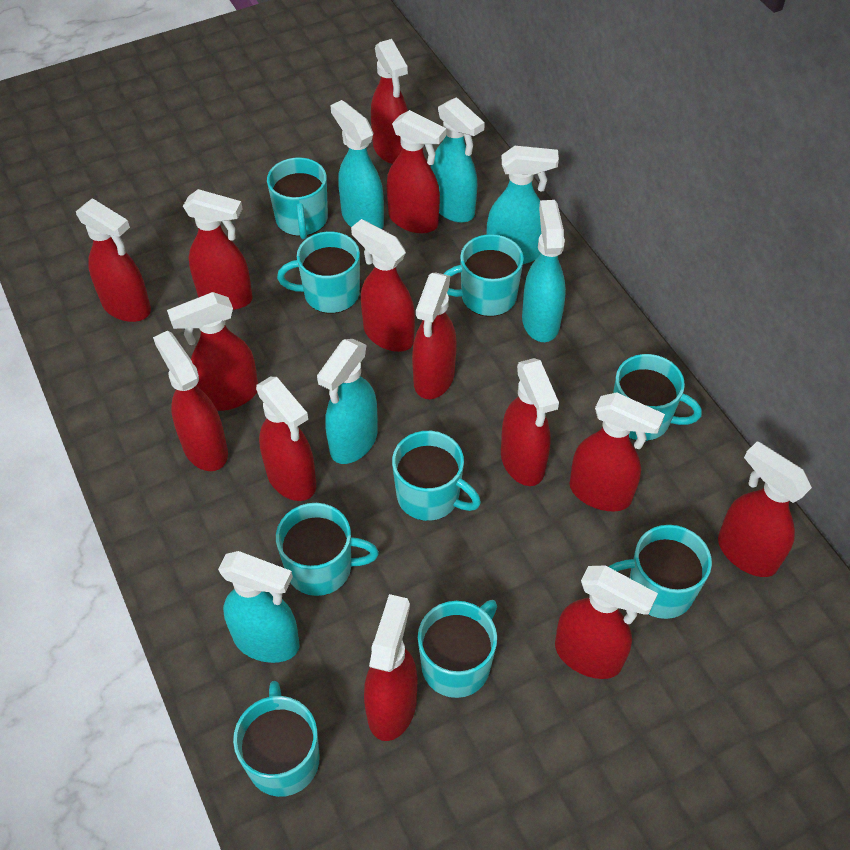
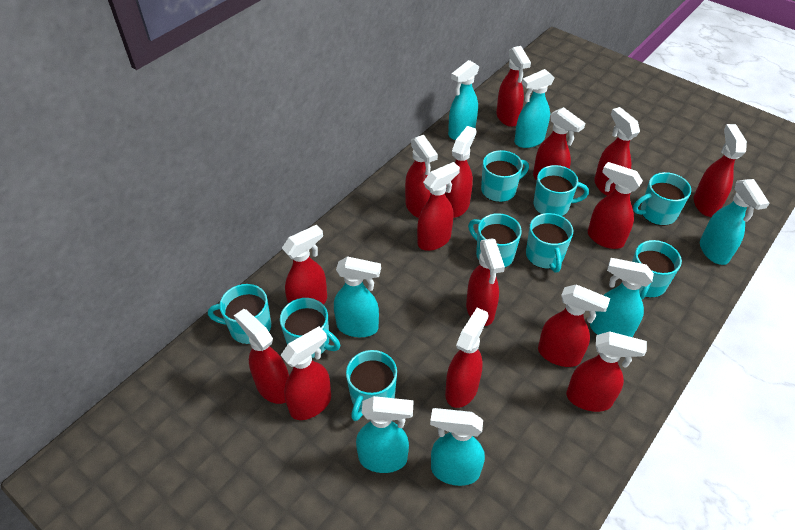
red spray bottle: 14 -> 15
turquoise spray bottle: 6 -> 7

